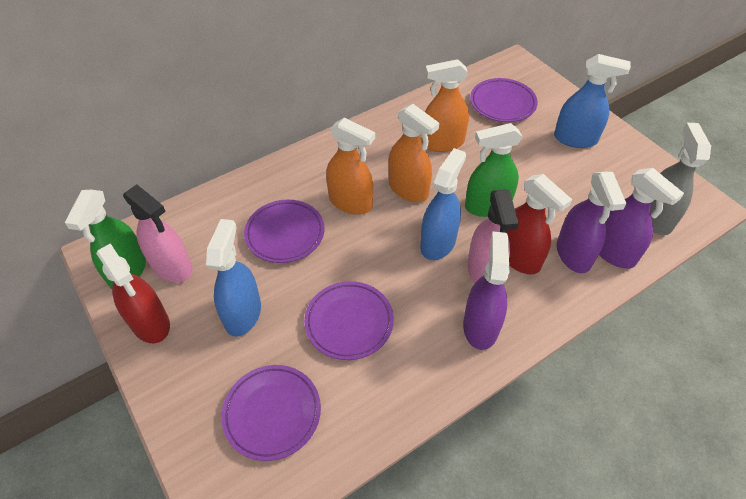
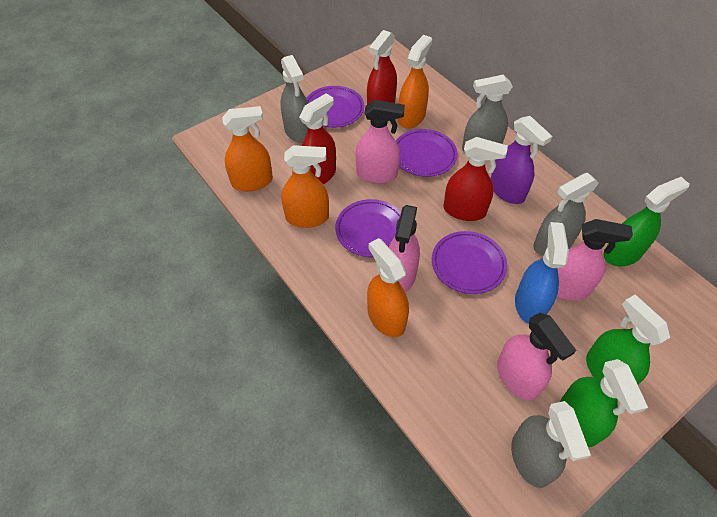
blue spray bottle: 3 -> 1
green spray bottle: 2 -> 3
grey spray bottle: 1 -> 4
orange spray bottle: 3 -> 4
pink spray bottle: 2 -> 4
purple spray bottle: 3 -> 1
red spray bottle: 2 -> 3

